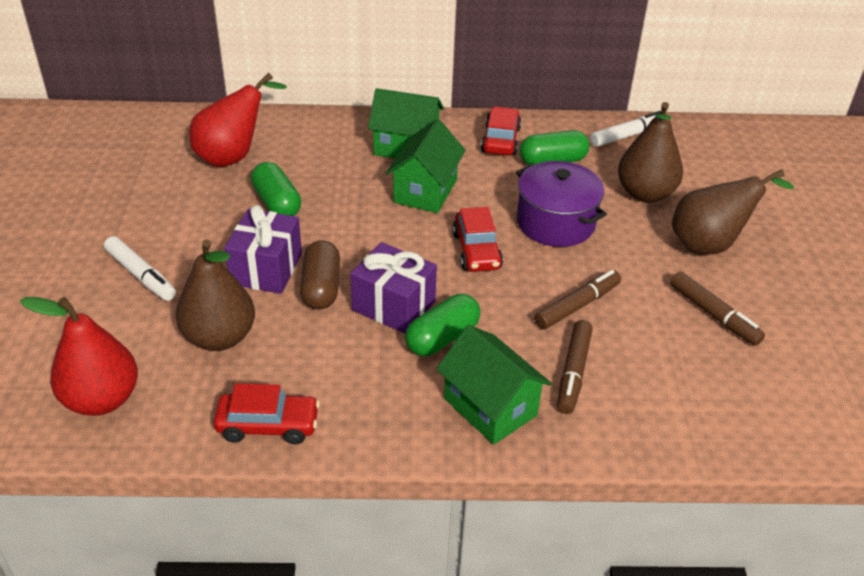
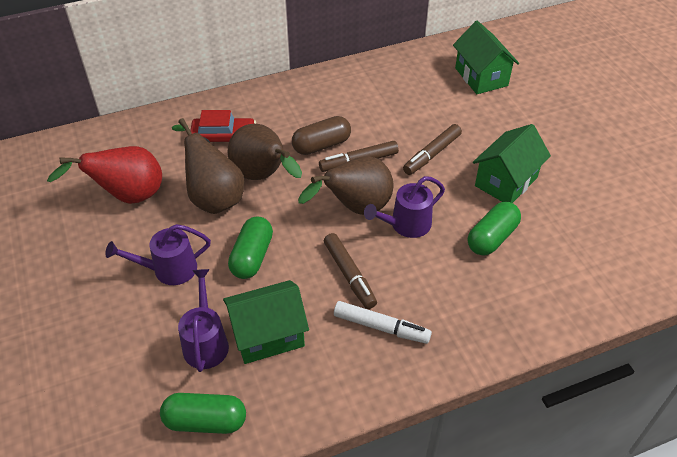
purple gift: 2 -> 0
purple pot: 1 -> 0
purple watering can: 0 -> 3
red car: 3 -> 1
red pear: 2 -> 1
white marker: 2 -> 1

